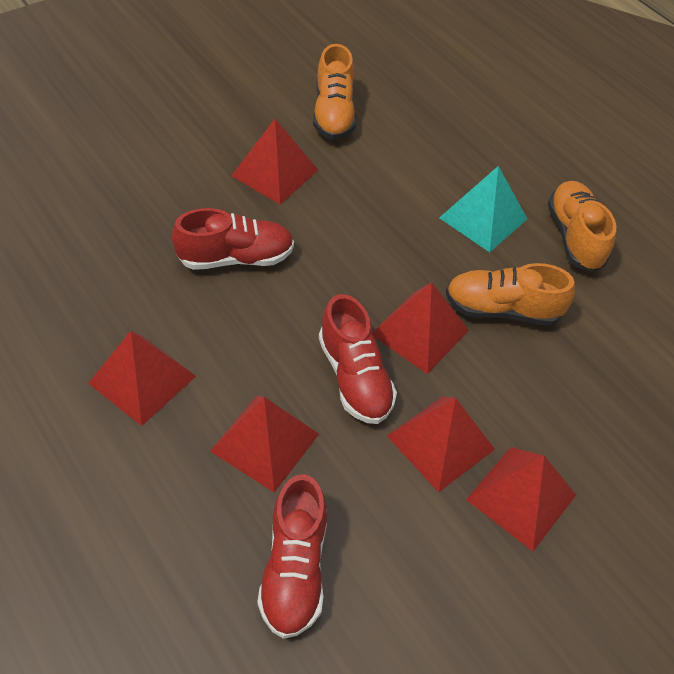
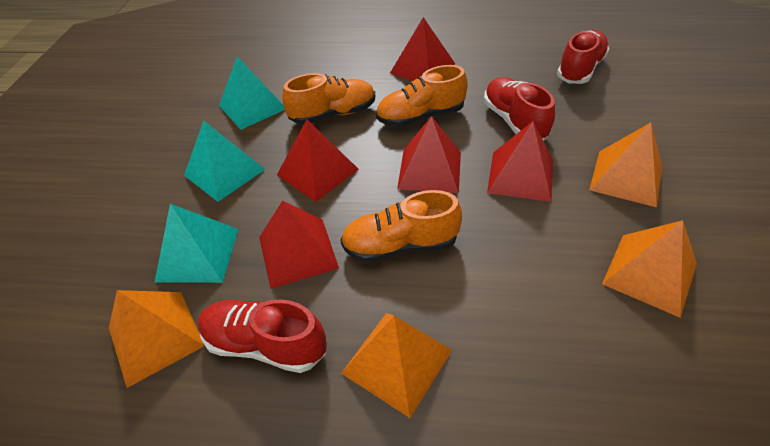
orange pyramid: 0 -> 4
red pyramid: 6 -> 5
turquoise pyramid: 1 -> 3

